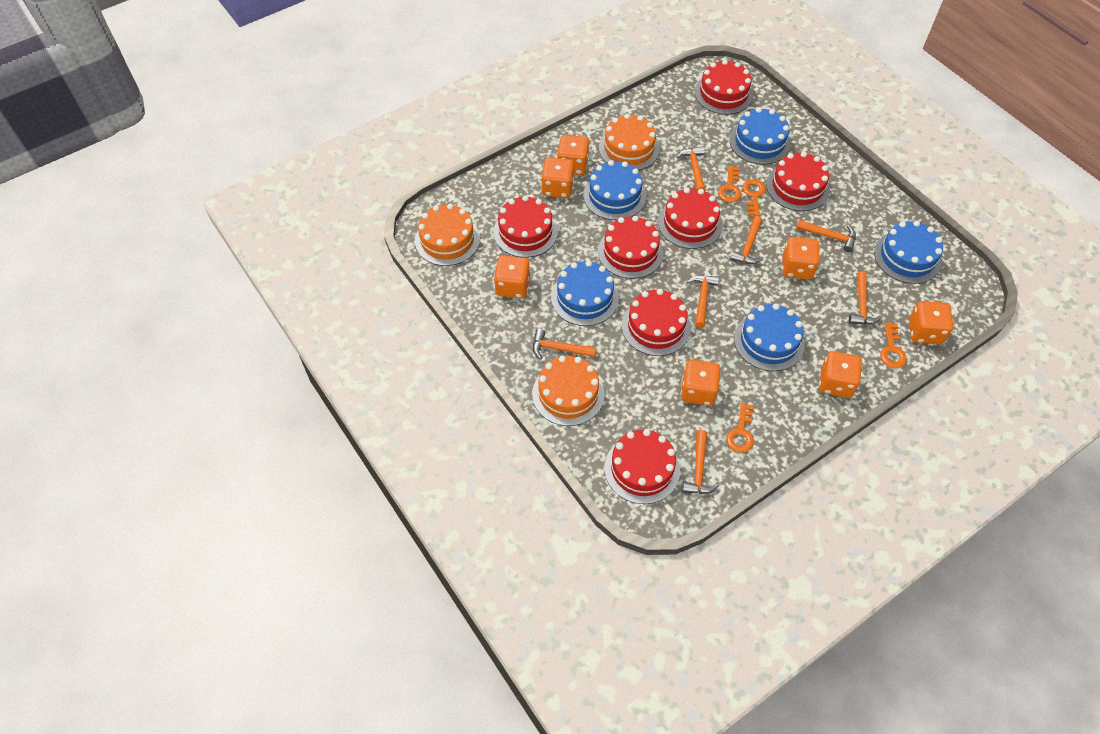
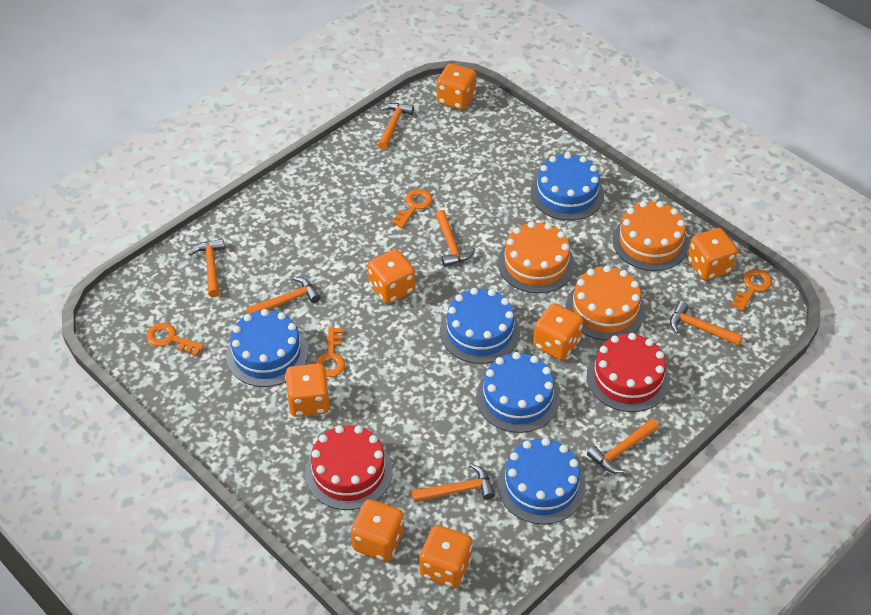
red cake: 7 -> 2

